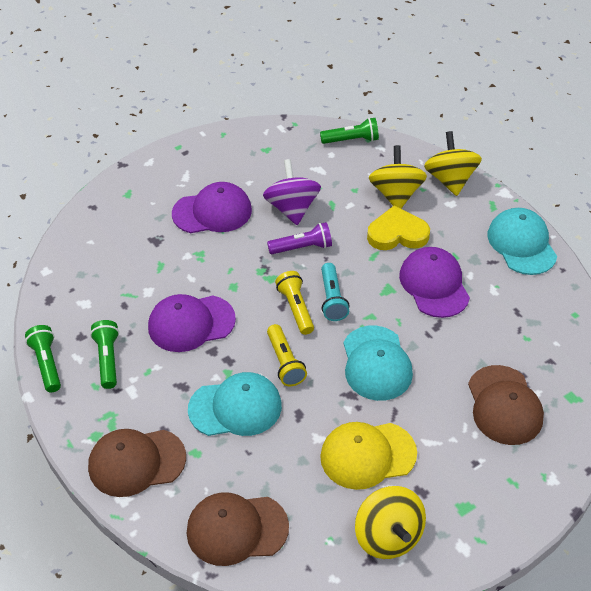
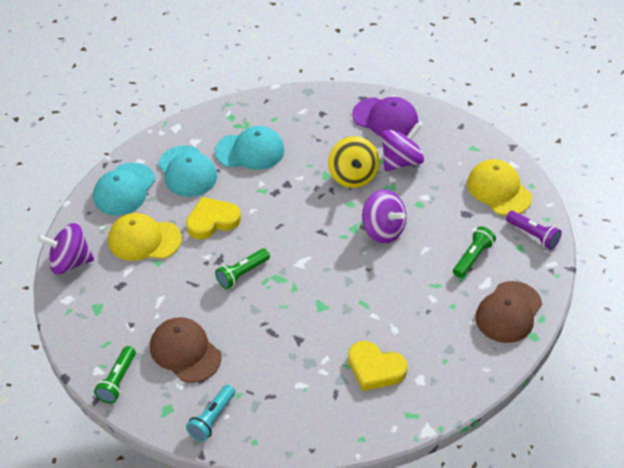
brown cap: 3 -> 2
purple cap: 3 -> 1
purple spinning top: 1 -> 3
yellow cap: 1 -> 2
yellow flashlight: 2 -> 0
yellow heart: 1 -> 2
yellow spinning top: 3 -> 1

